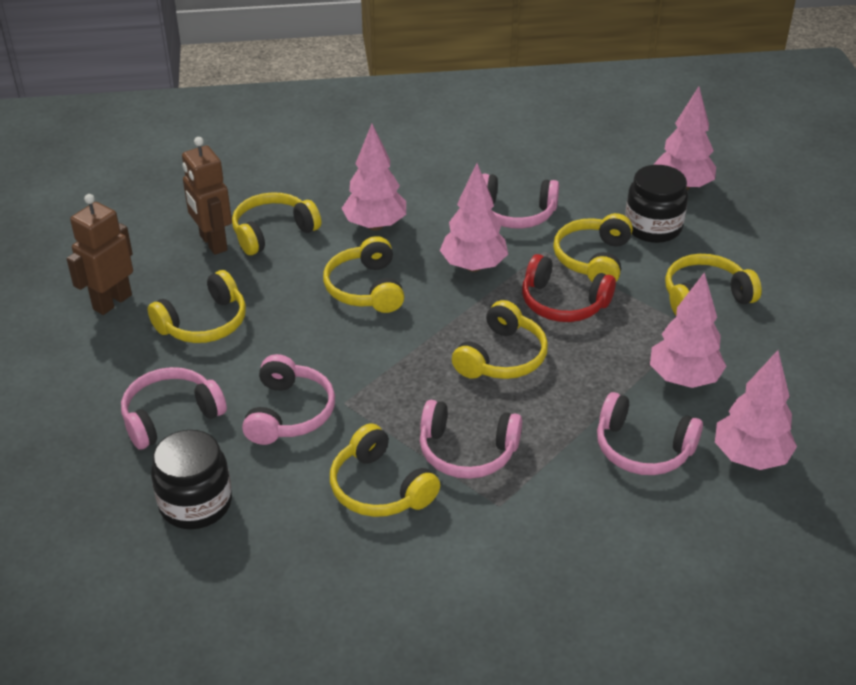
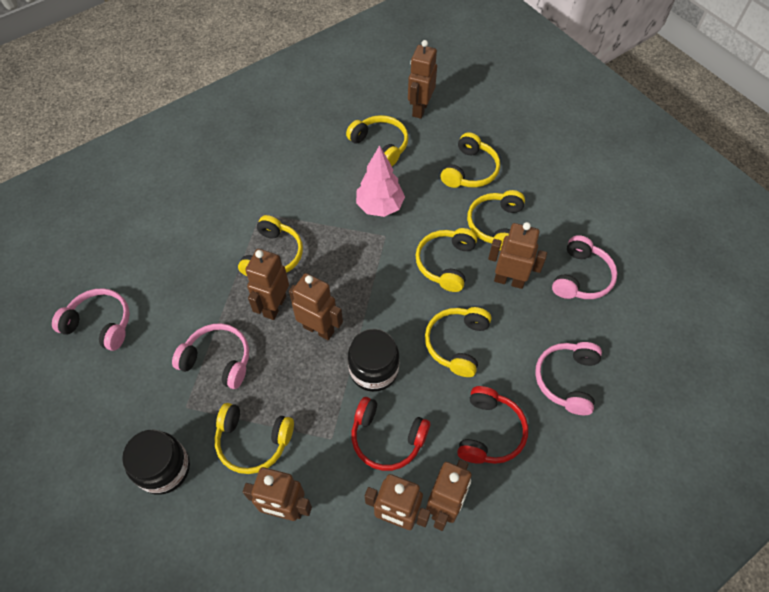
brown robot: 2 -> 7
pink headphones: 5 -> 4
pink tree: 5 -> 1
red headphones: 1 -> 2

